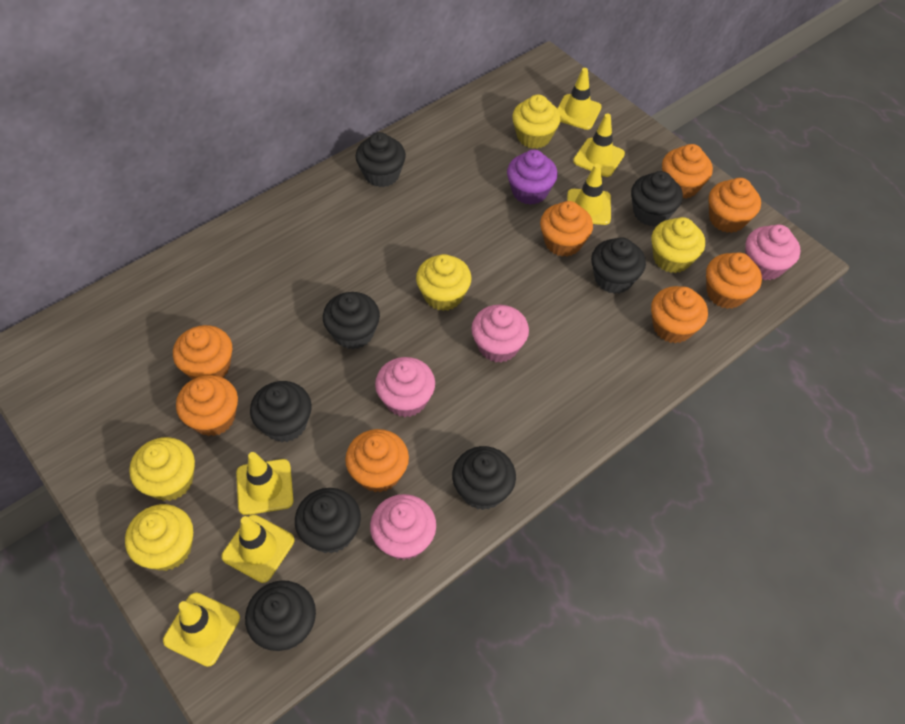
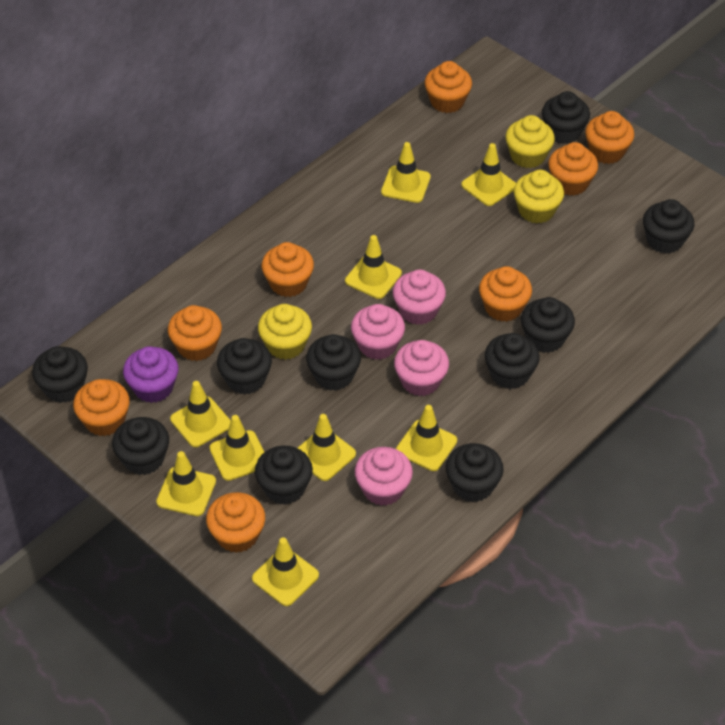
black cupcake: 8 -> 10
yellow cupcake: 5 -> 3
yellow traffic cone: 6 -> 9

